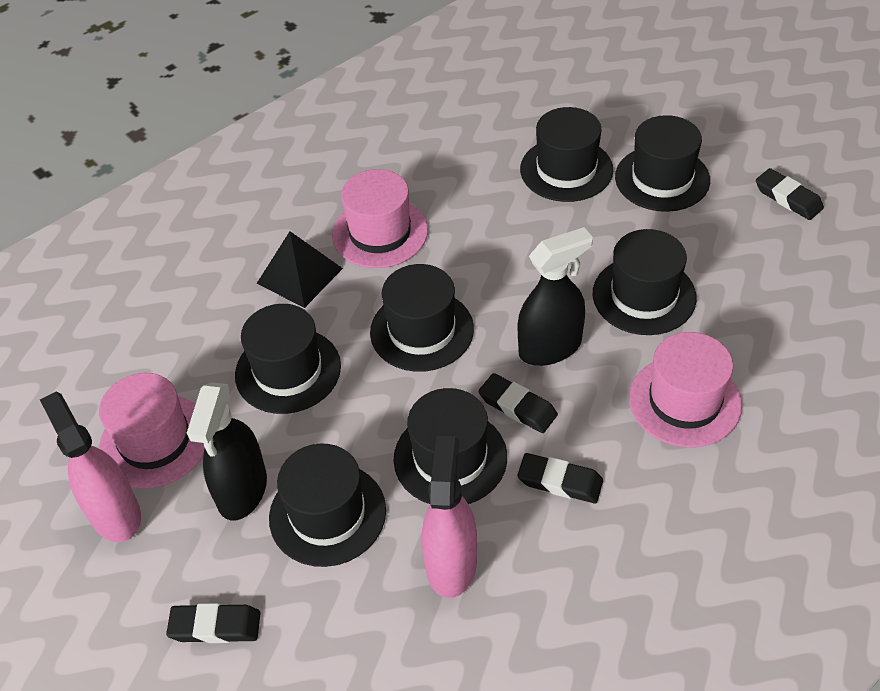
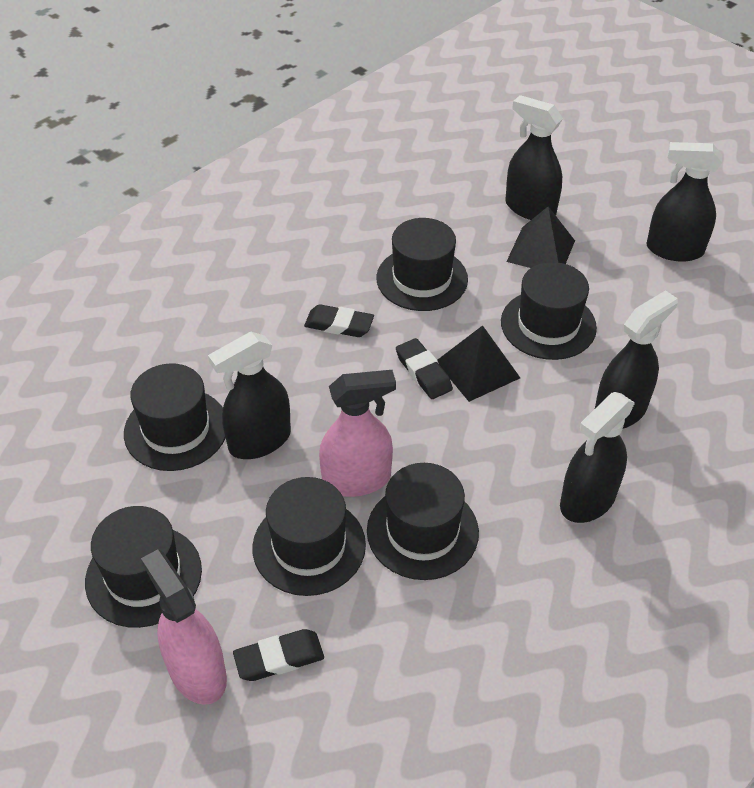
black eraser: 4 -> 3
black hat: 7 -> 6
black pyramid: 1 -> 2
black spray bottle: 2 -> 5
pink hat: 3 -> 0

